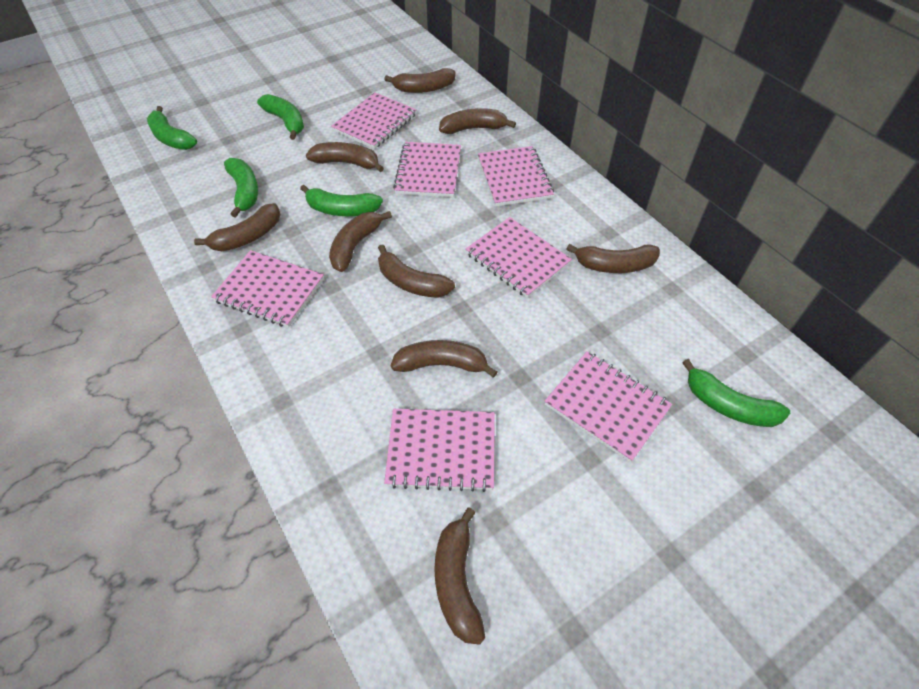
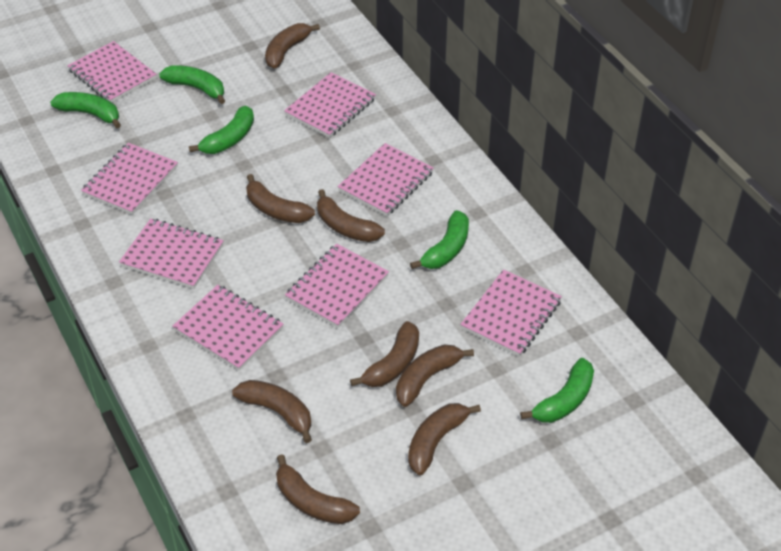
brown banana: 9 -> 8
pink notebook: 7 -> 8

